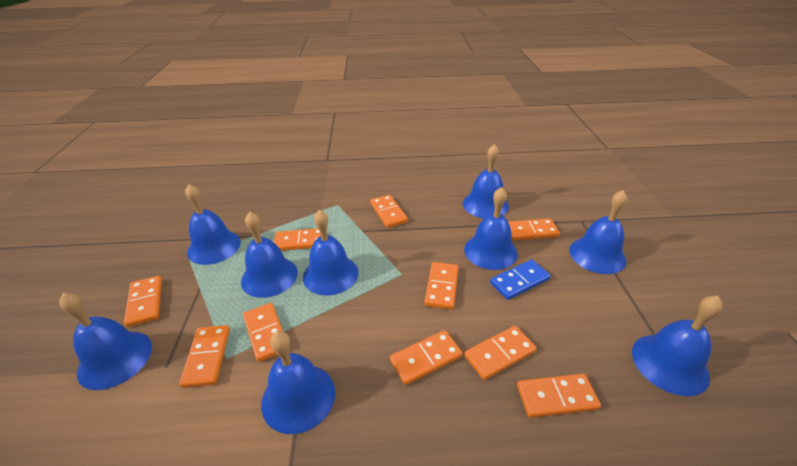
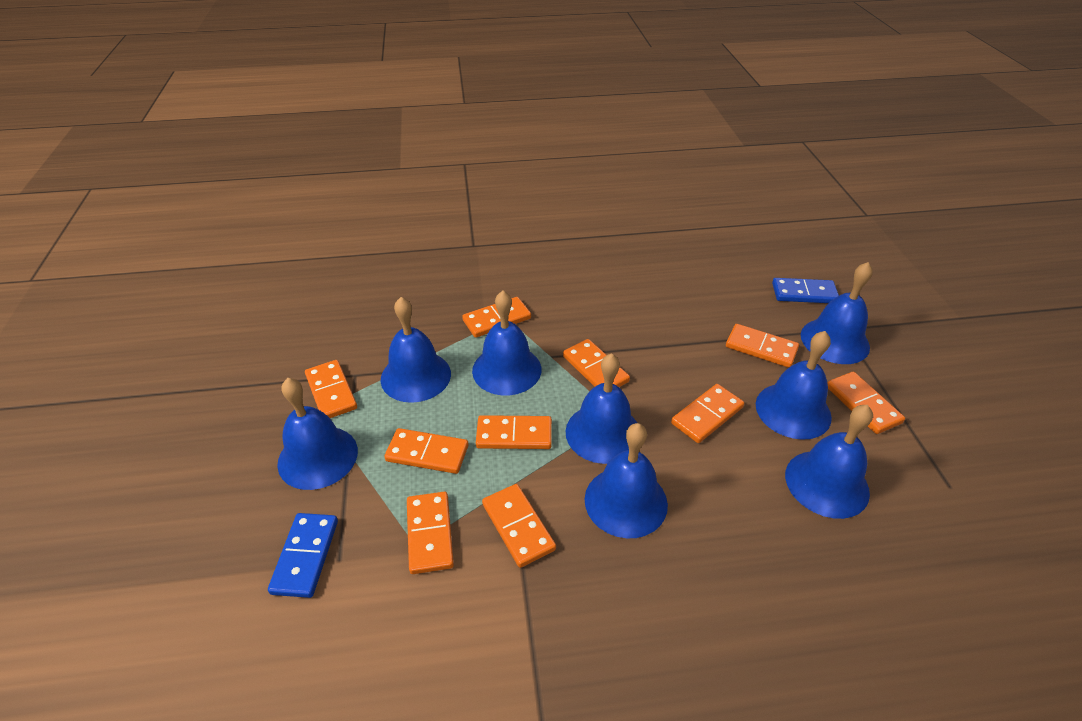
blue bell: 9 -> 8
blue domino: 1 -> 2

